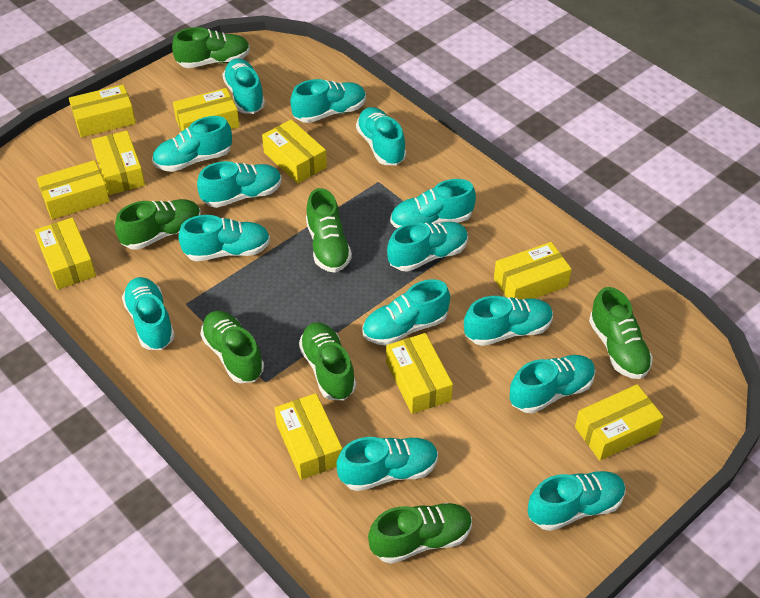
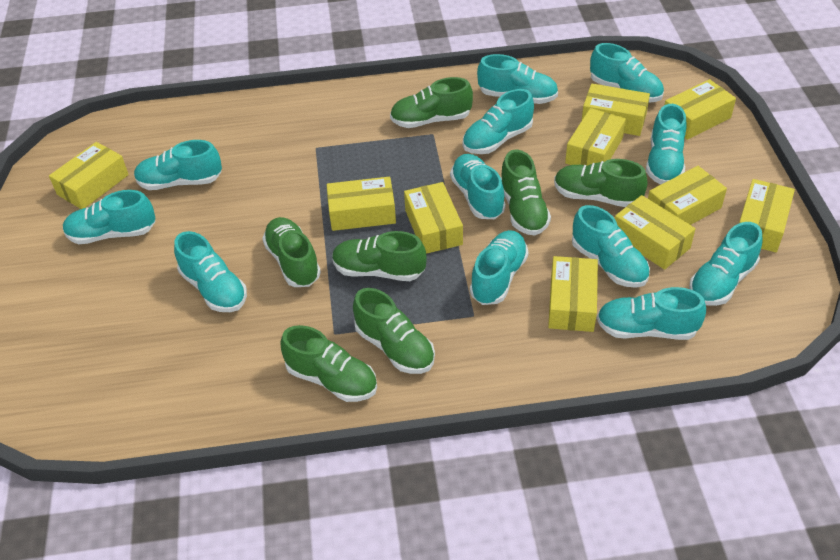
turquoise shoe: 14 -> 12

